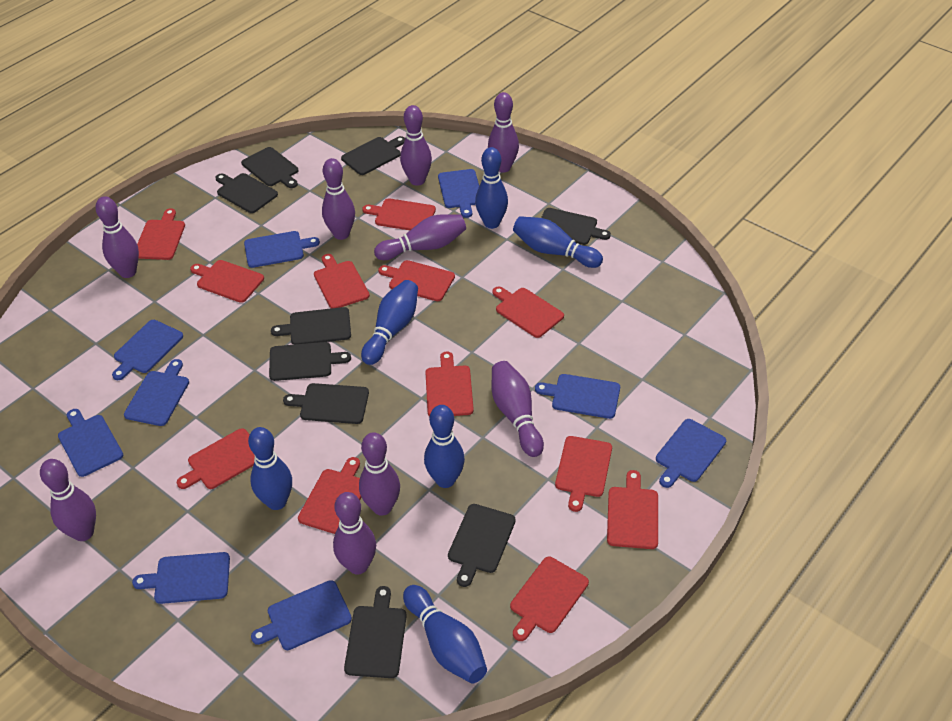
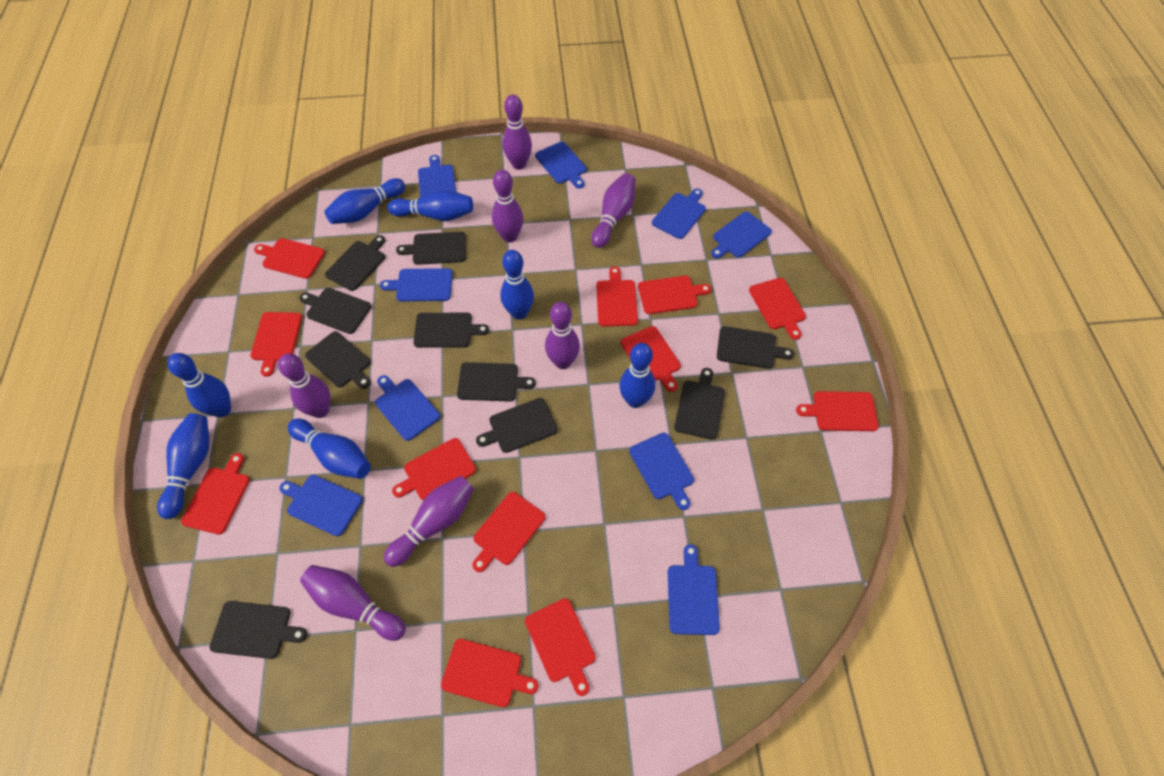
black cutting board: 9 -> 10
blue bowling pin: 6 -> 7
purple bowling pin: 9 -> 7

